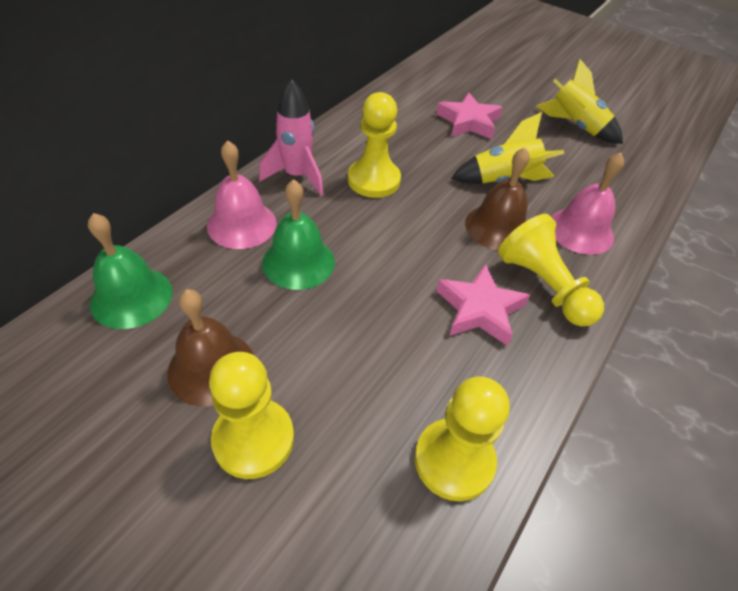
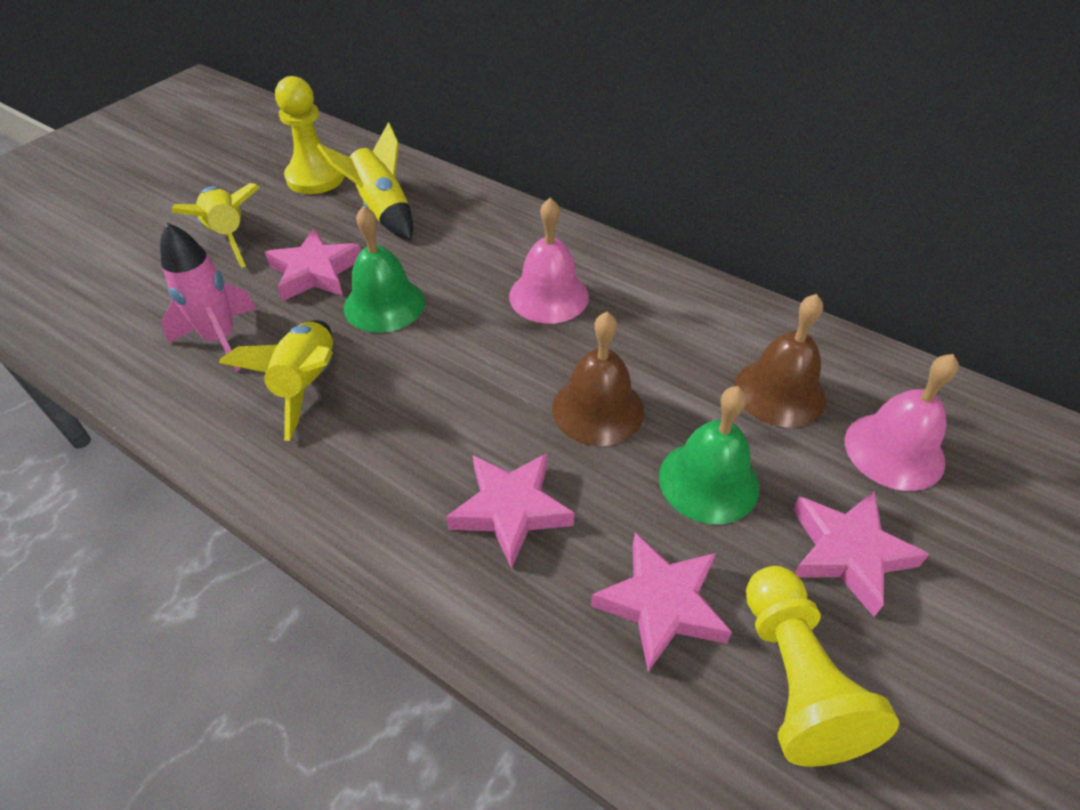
pink star: 2 -> 4
yellow pawn: 4 -> 2
yellow rocket: 2 -> 3

